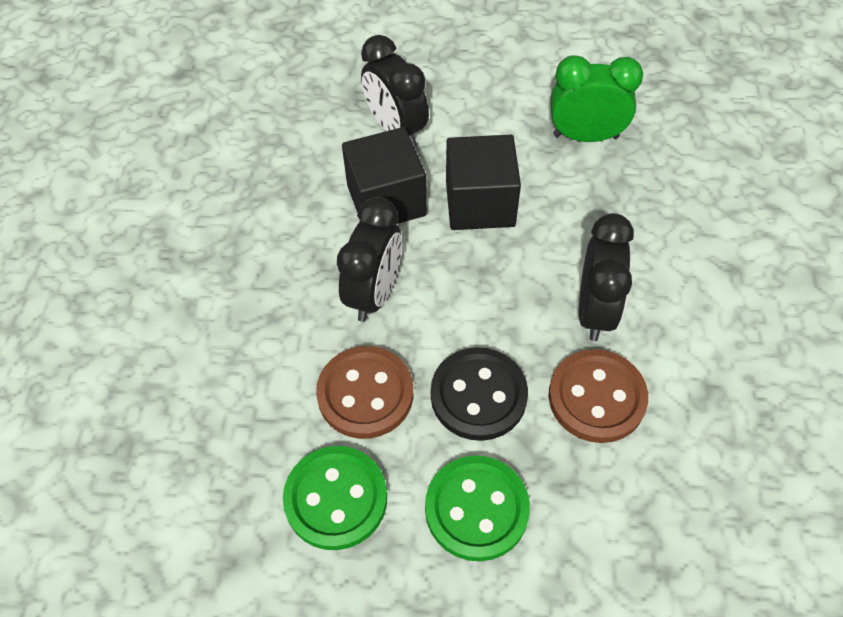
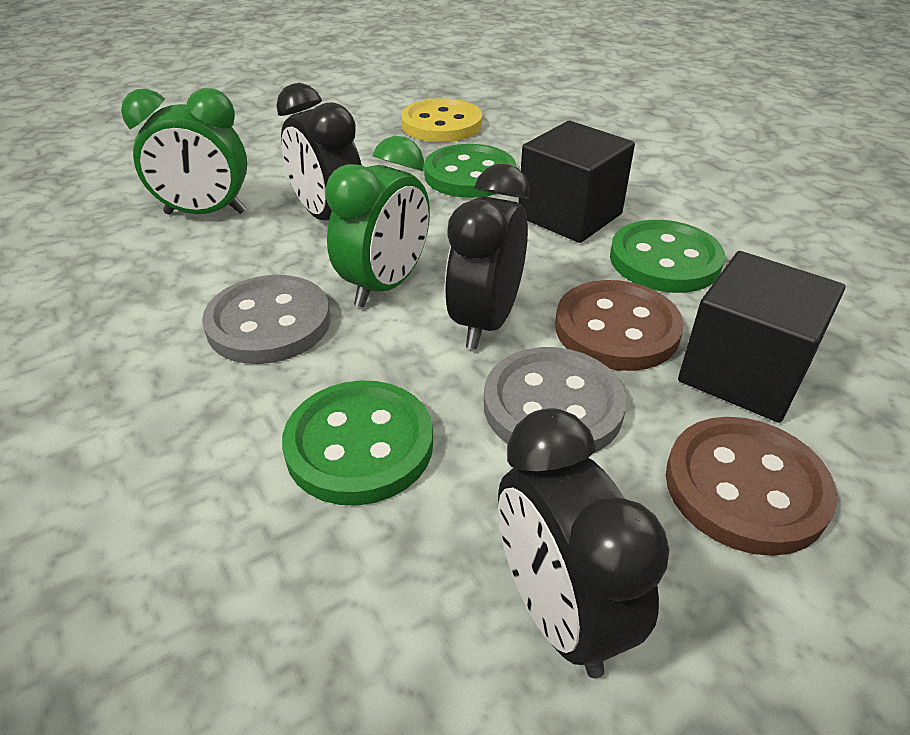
black button: 1 -> 0
green button: 2 -> 3
green clock: 1 -> 2
grey button: 0 -> 2
yellow button: 0 -> 1

